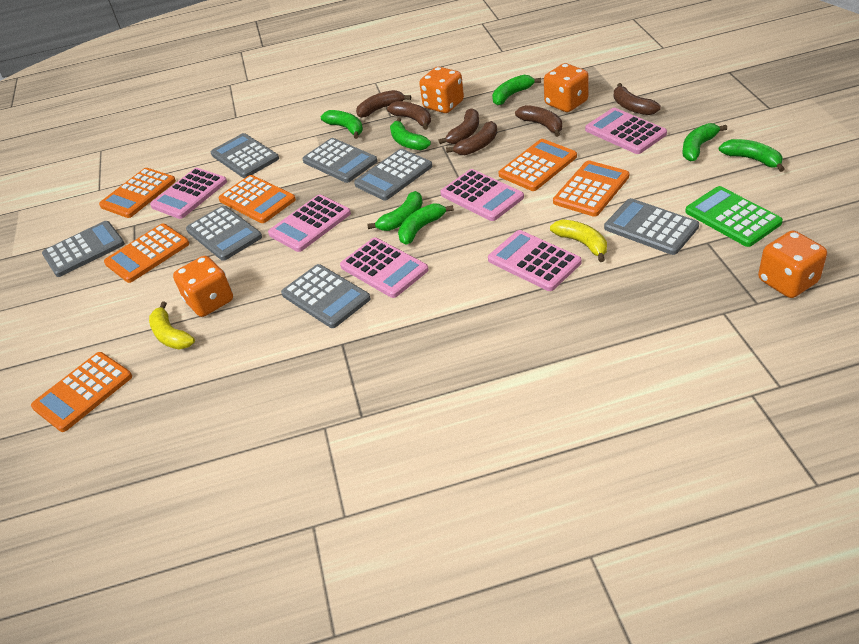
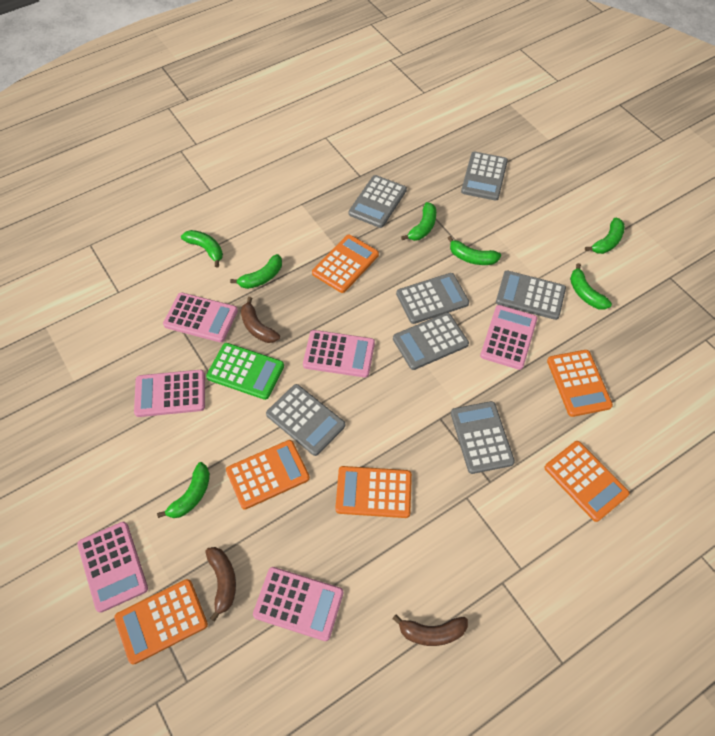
brown banana: 6 -> 3
orange dice: 4 -> 0
yellow banana: 2 -> 0

